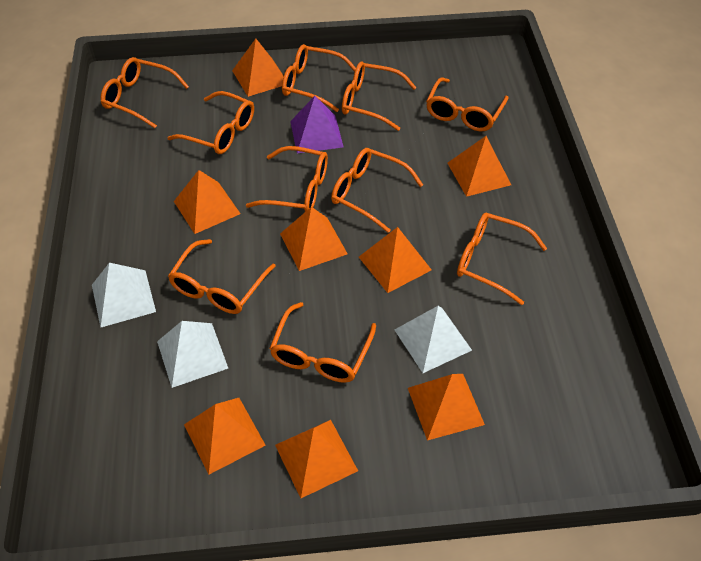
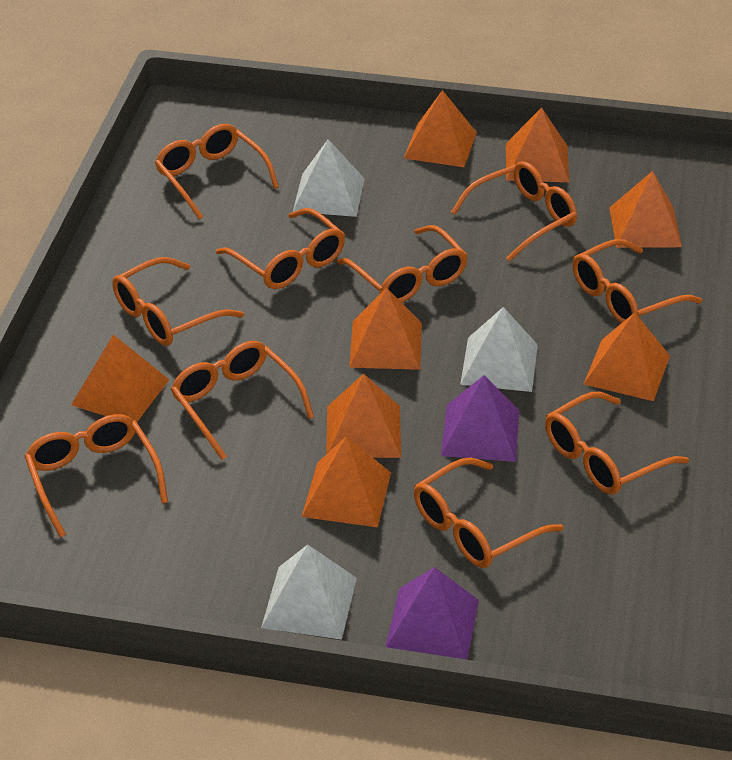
purple pyramid: 1 -> 2

